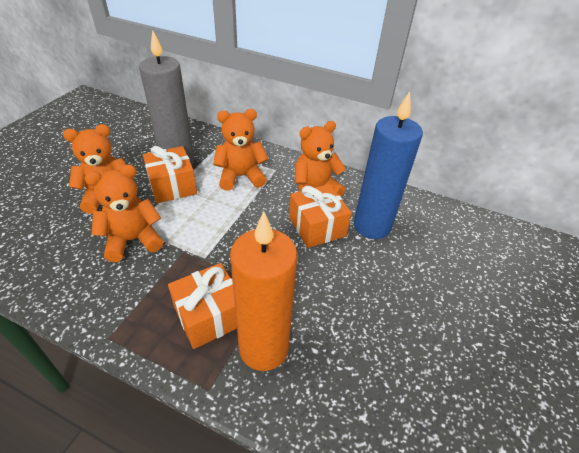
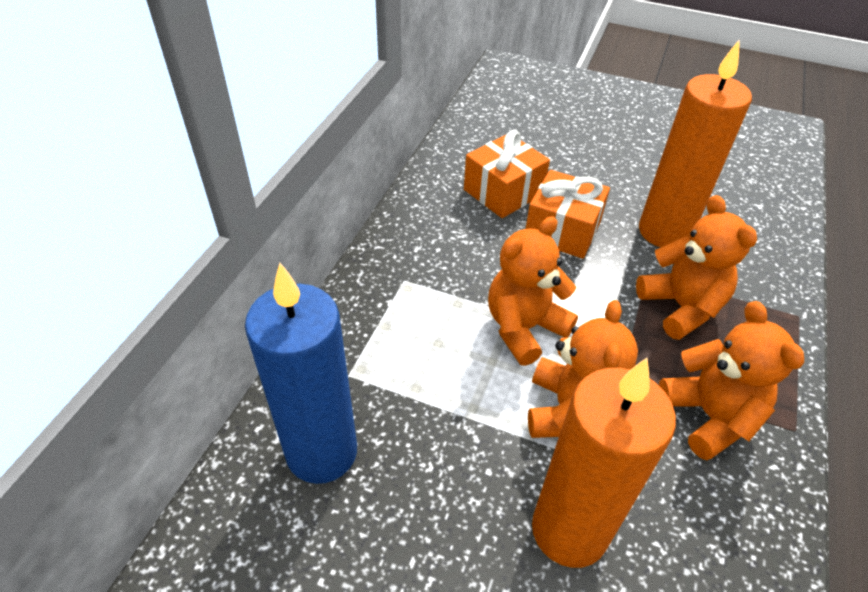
grey candle: 1 -> 0
orange candle: 1 -> 2
orange gift: 3 -> 2

